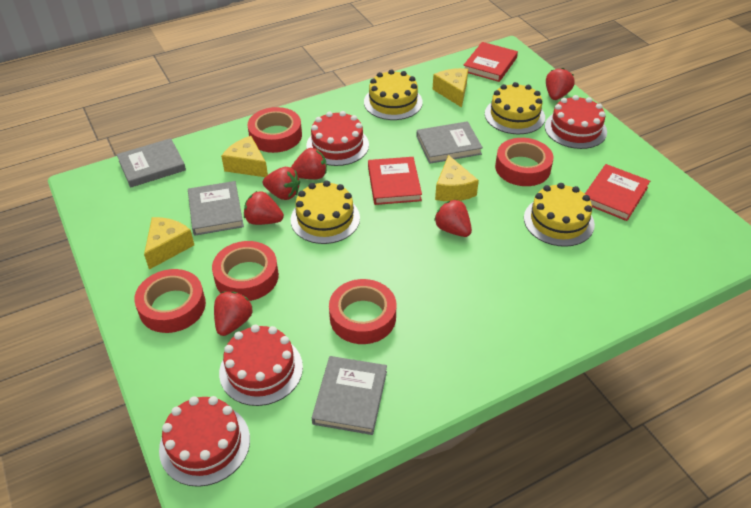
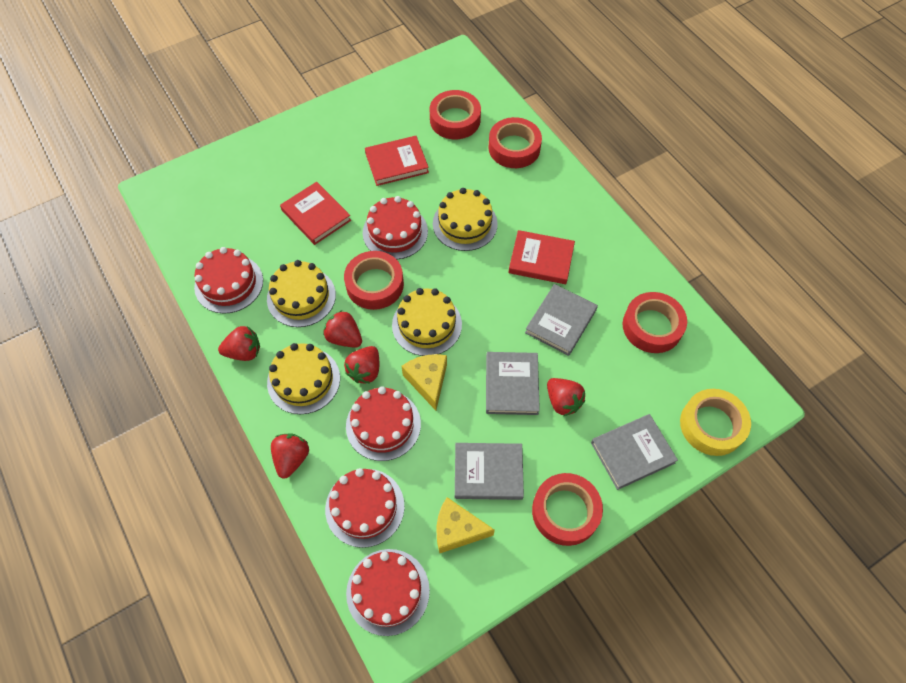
red cake: 4 -> 5
red strawberry: 6 -> 5
yellow cheese: 4 -> 2
yellow tape: 0 -> 1

